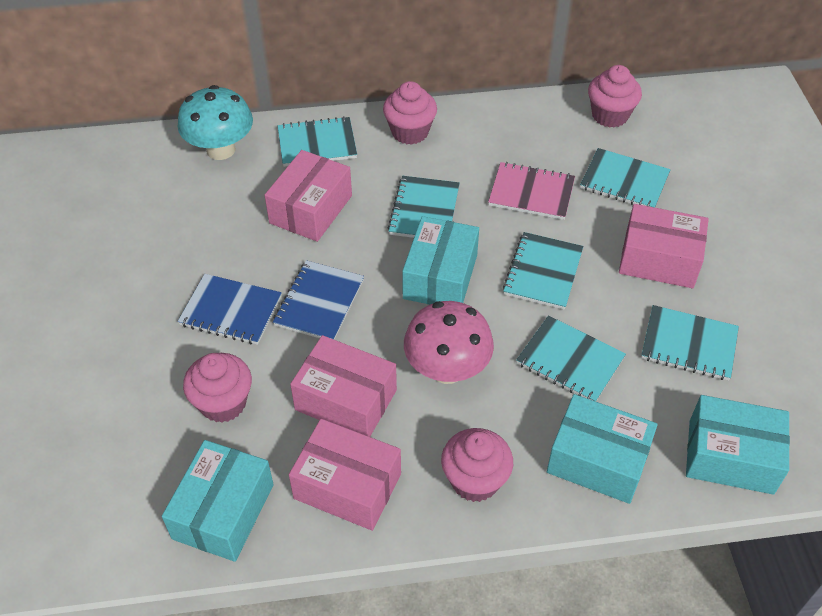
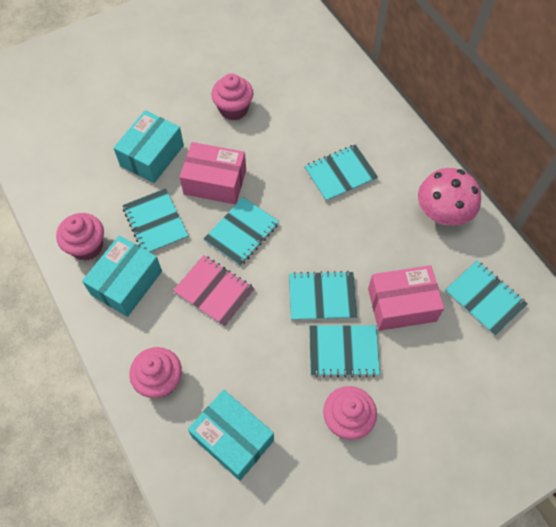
blue notebook: 2 -> 0
pink box: 4 -> 2
turquoise box: 4 -> 3
turquoise mushroom: 1 -> 0

